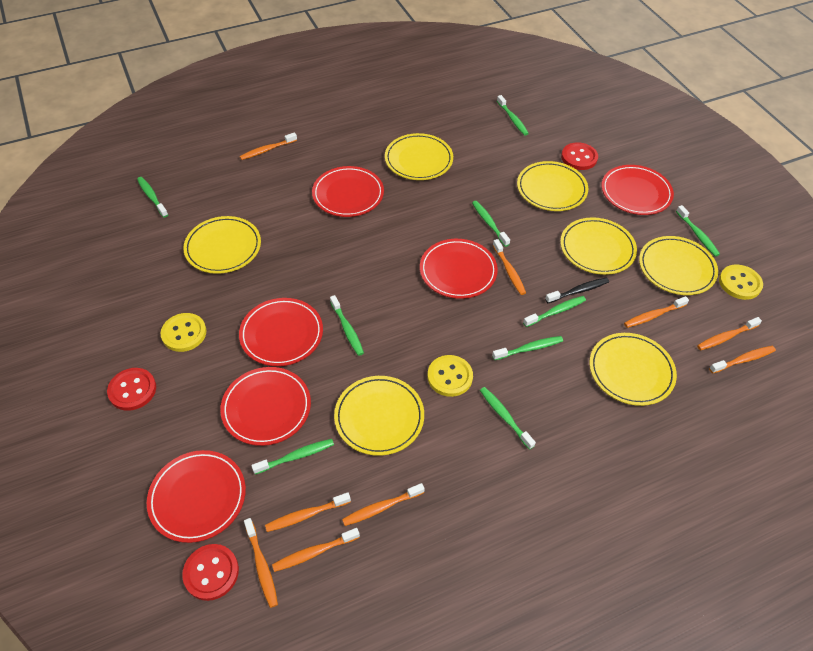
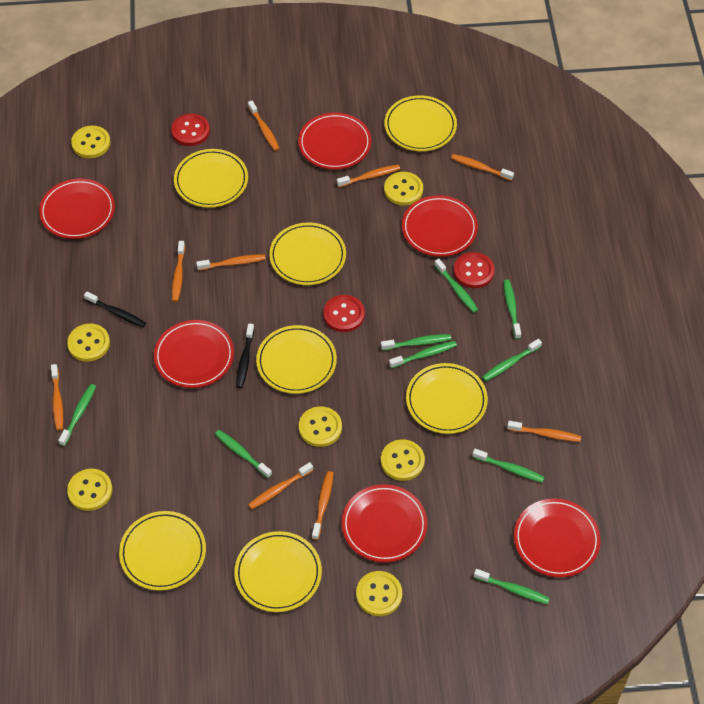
black toothbrush: 1 -> 2
yellow button: 3 -> 7

